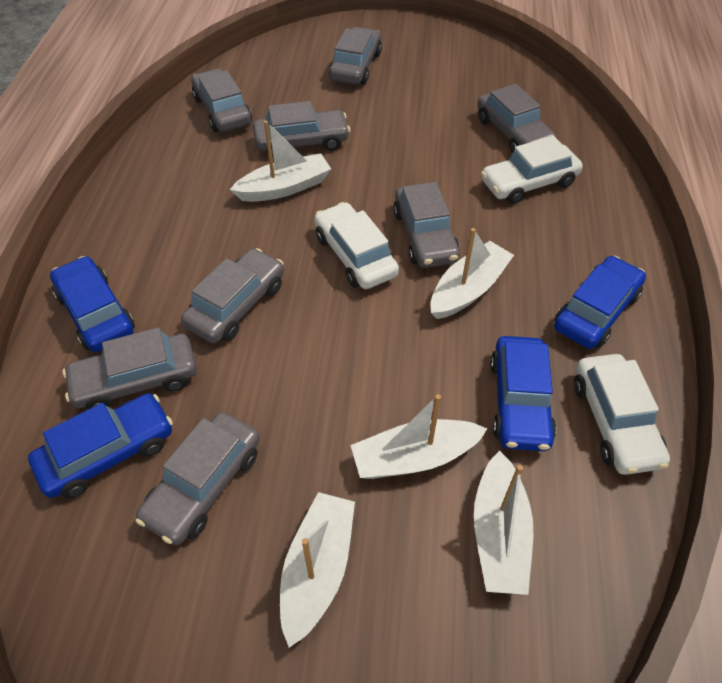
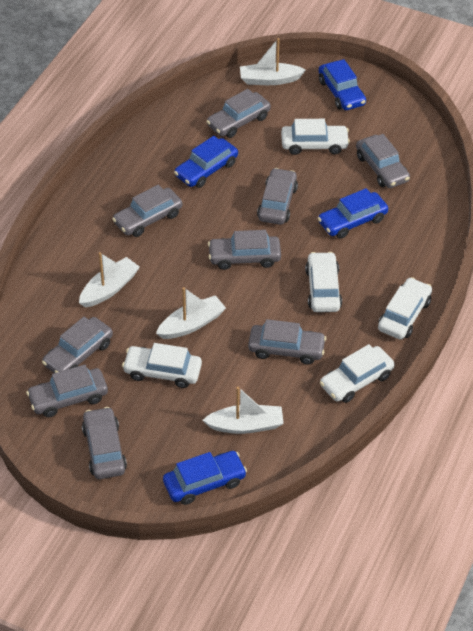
grey car: 8 -> 9
white boat: 5 -> 4
white car: 3 -> 5

